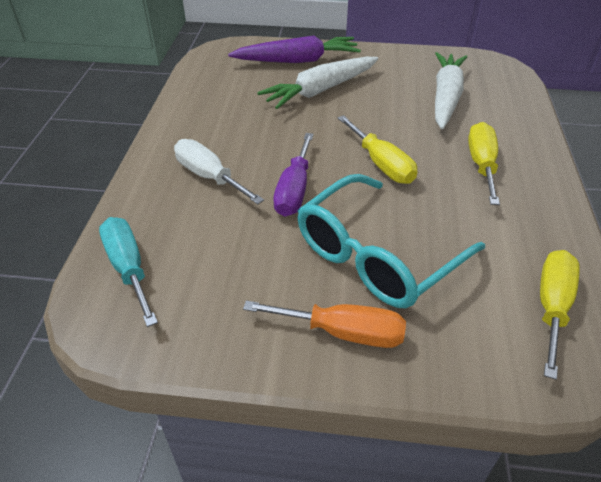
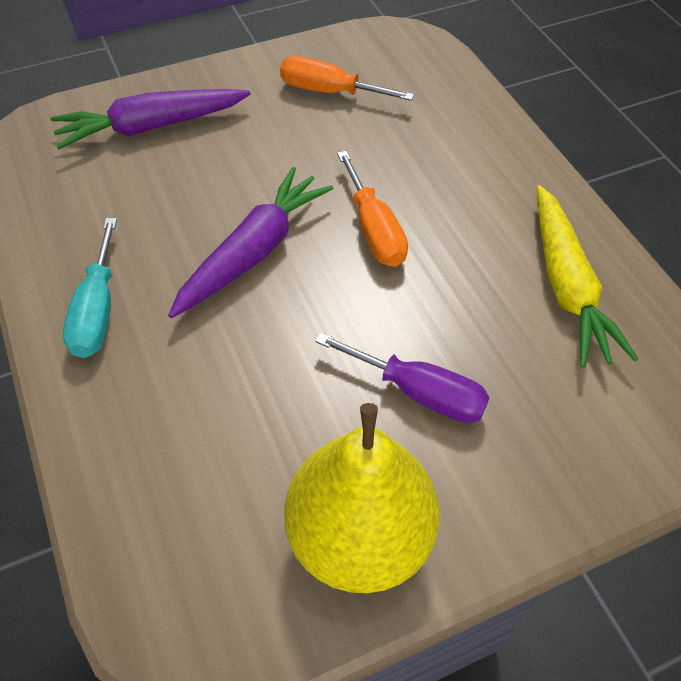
orange screwdriver: 1 -> 2
purple carrot: 1 -> 2
turquoise glasses: 1 -> 0
white carrot: 2 -> 0
white screwdriver: 1 -> 0
yellow carrot: 0 -> 1
yellow pear: 0 -> 1
yellow screwdriver: 3 -> 0

